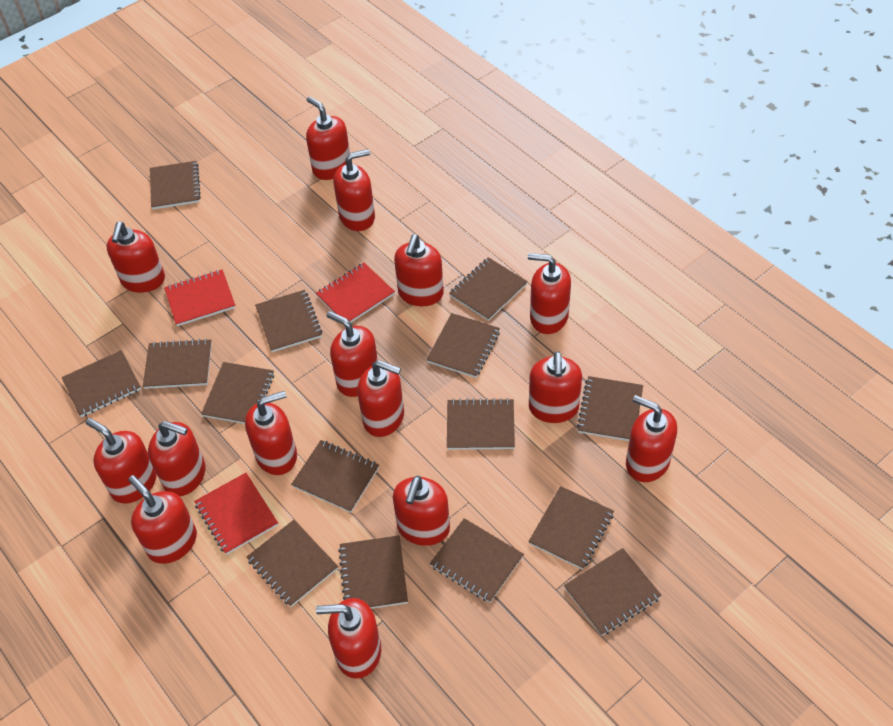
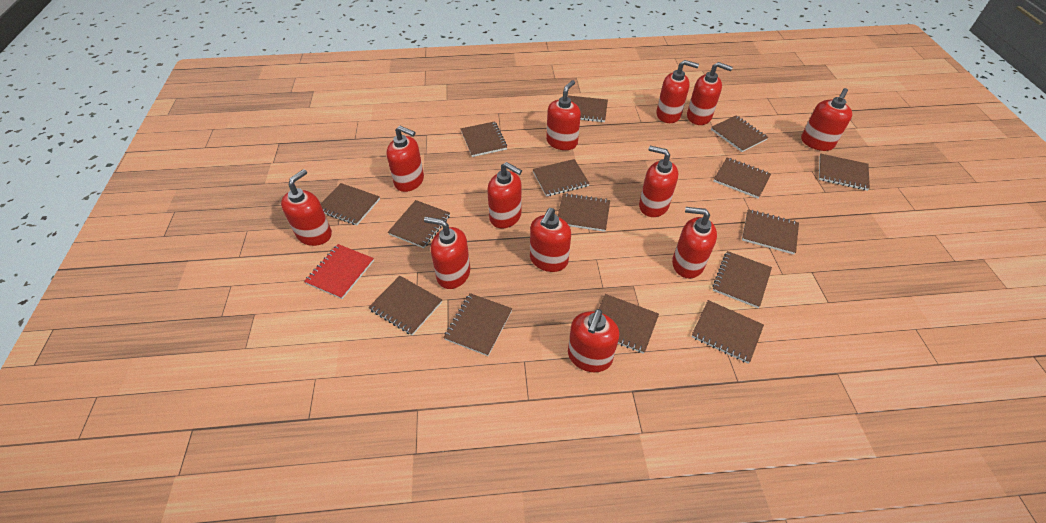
red notebook: 3 -> 1
red soap dispenser: 15 -> 12

